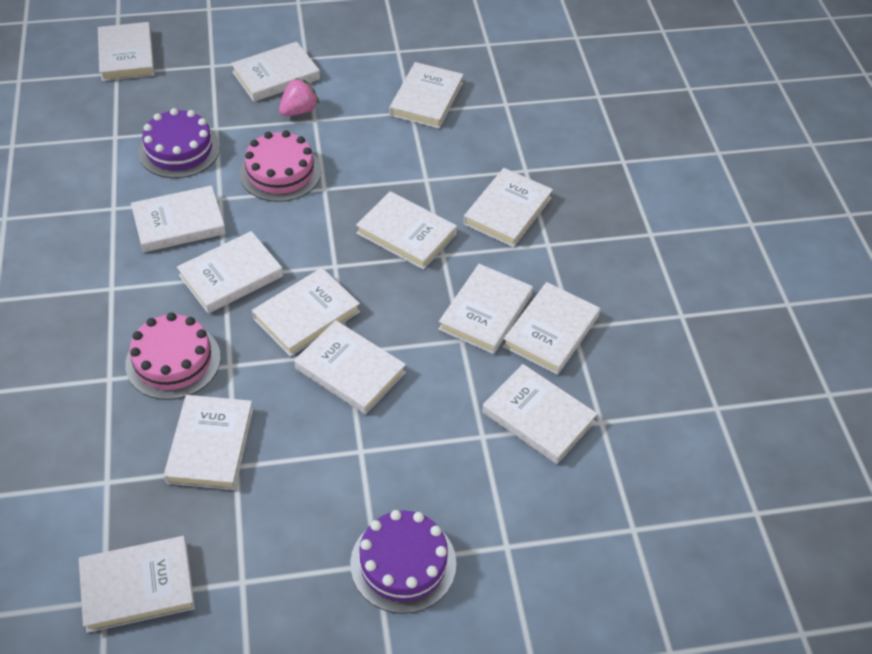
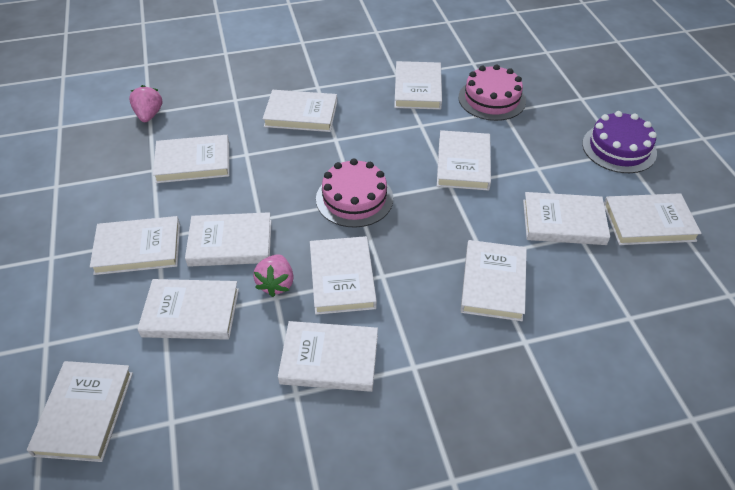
pink strawberry: 1 -> 2
purple cake: 2 -> 1
white book: 14 -> 13

